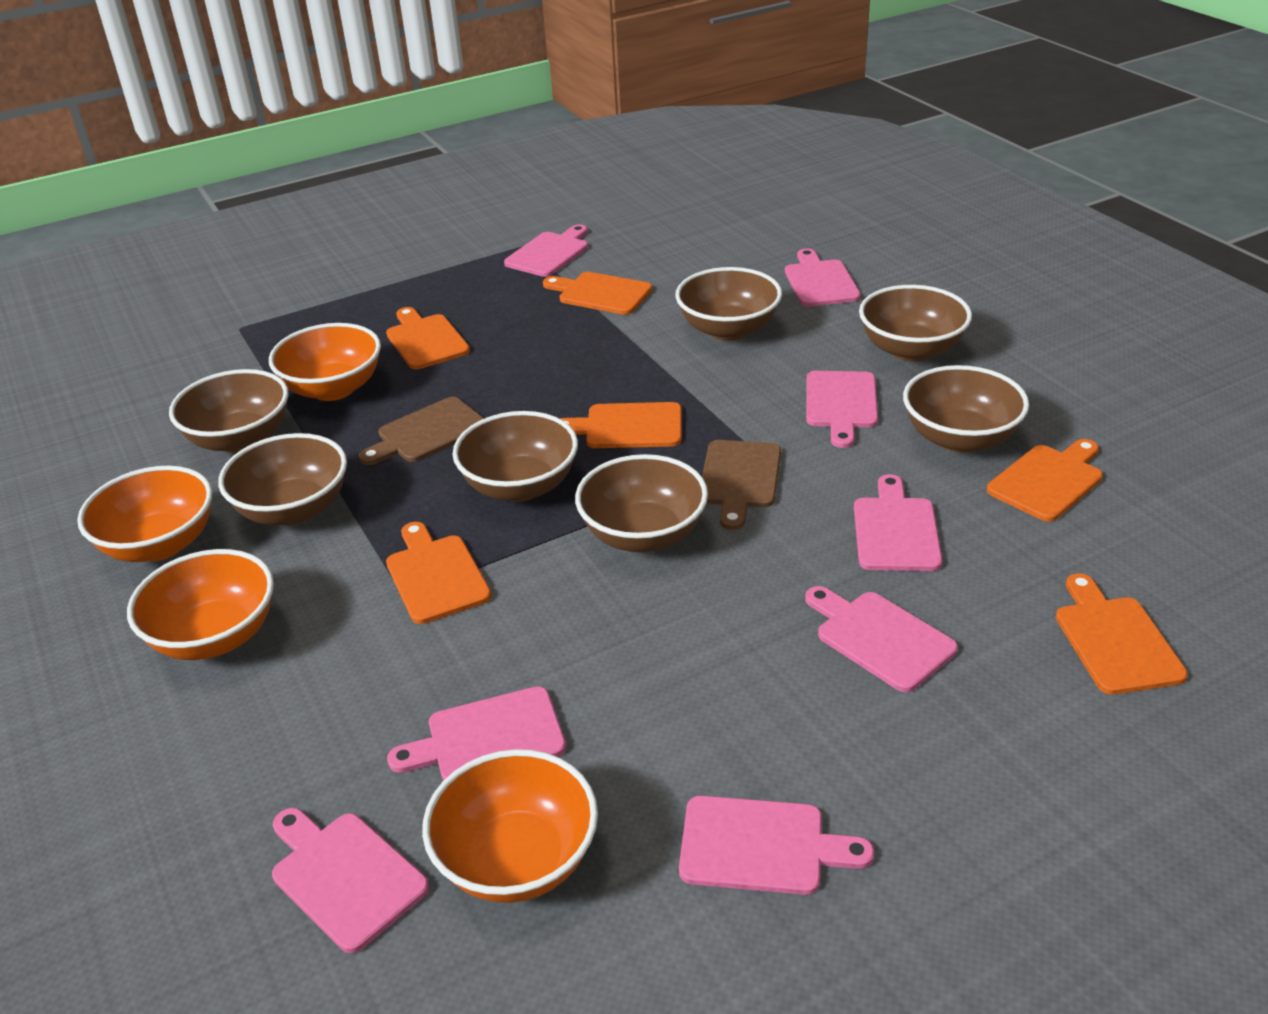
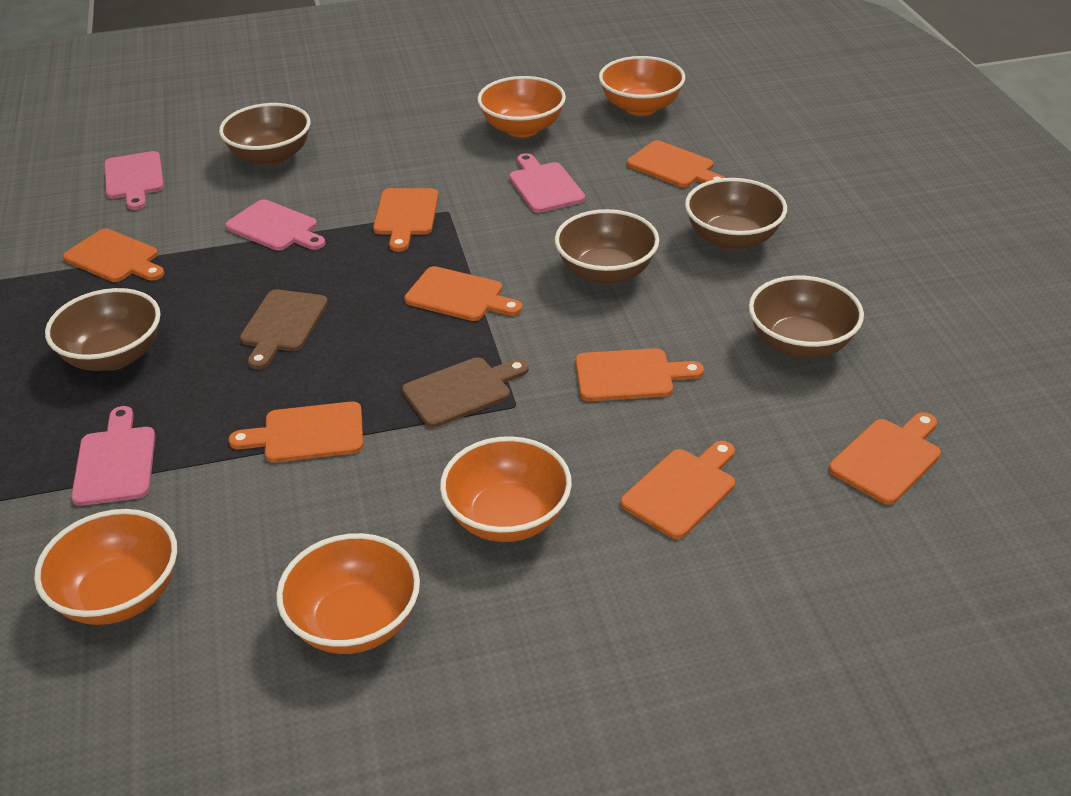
brown bowl: 7 -> 5
orange bowl: 4 -> 5
orange cutting board: 6 -> 8
pink cutting board: 8 -> 4

